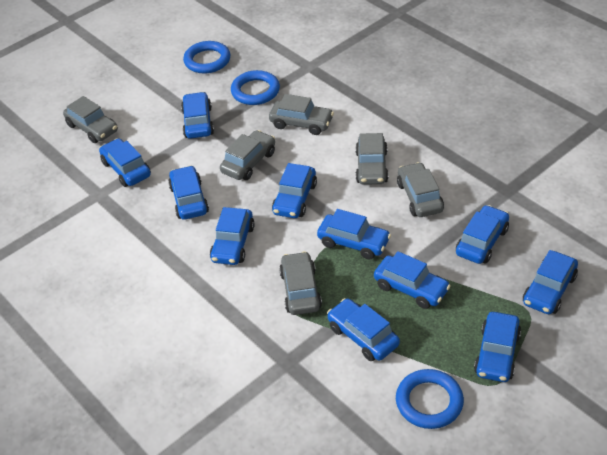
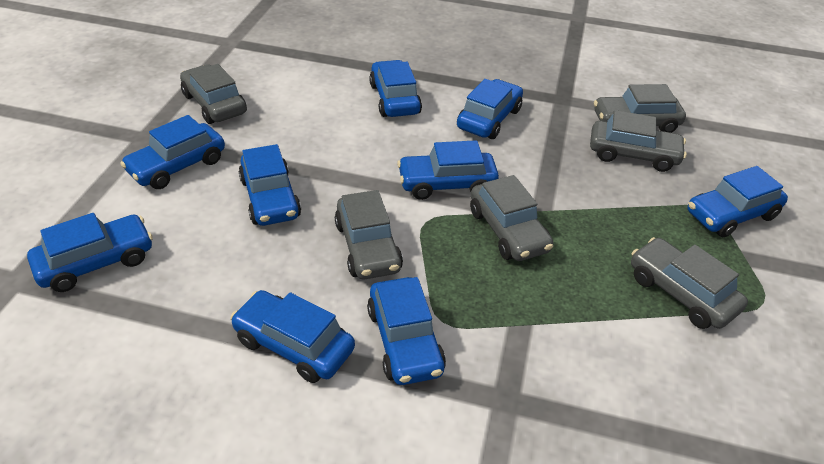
blue car: 11 -> 9
blue ring: 3 -> 0

